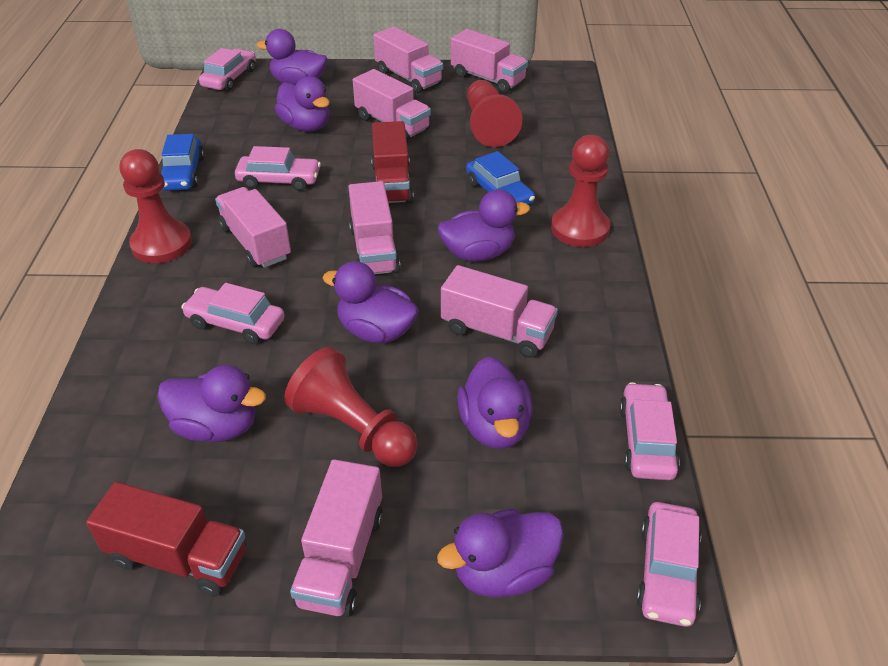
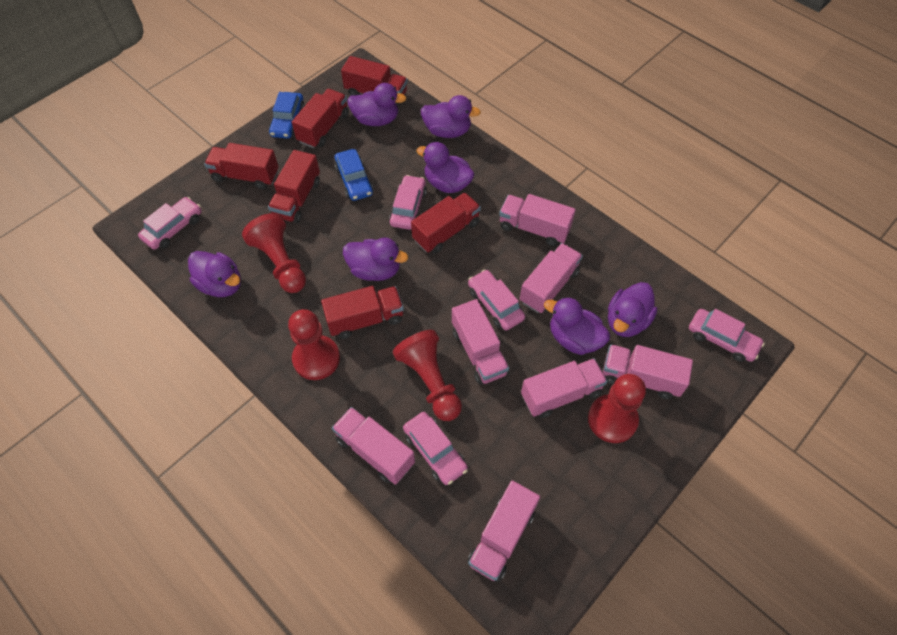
red truck: 2 -> 6

